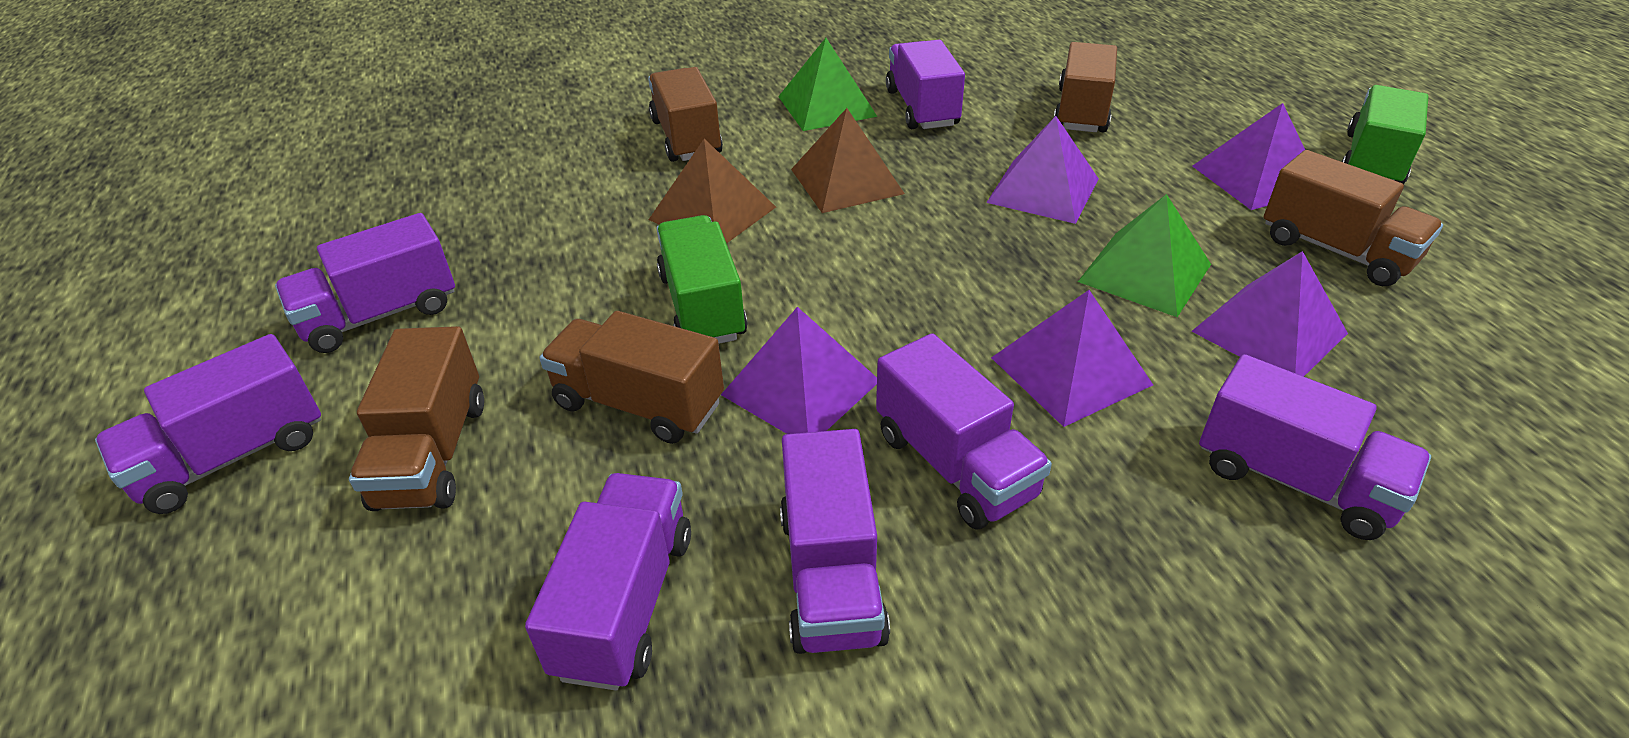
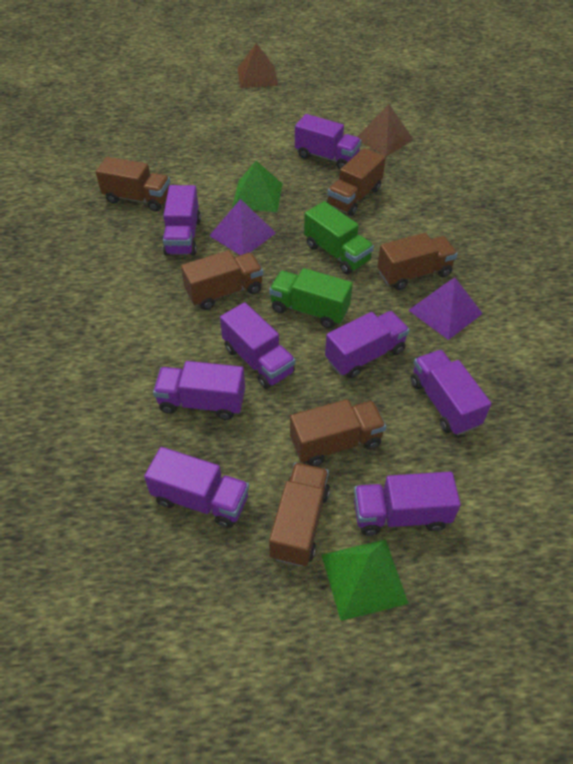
brown truck: 5 -> 6
purple pyramid: 5 -> 2
purple truck: 7 -> 8

